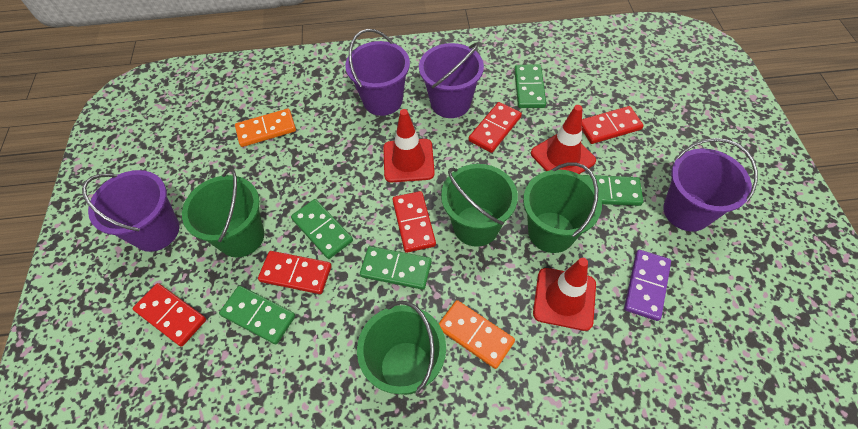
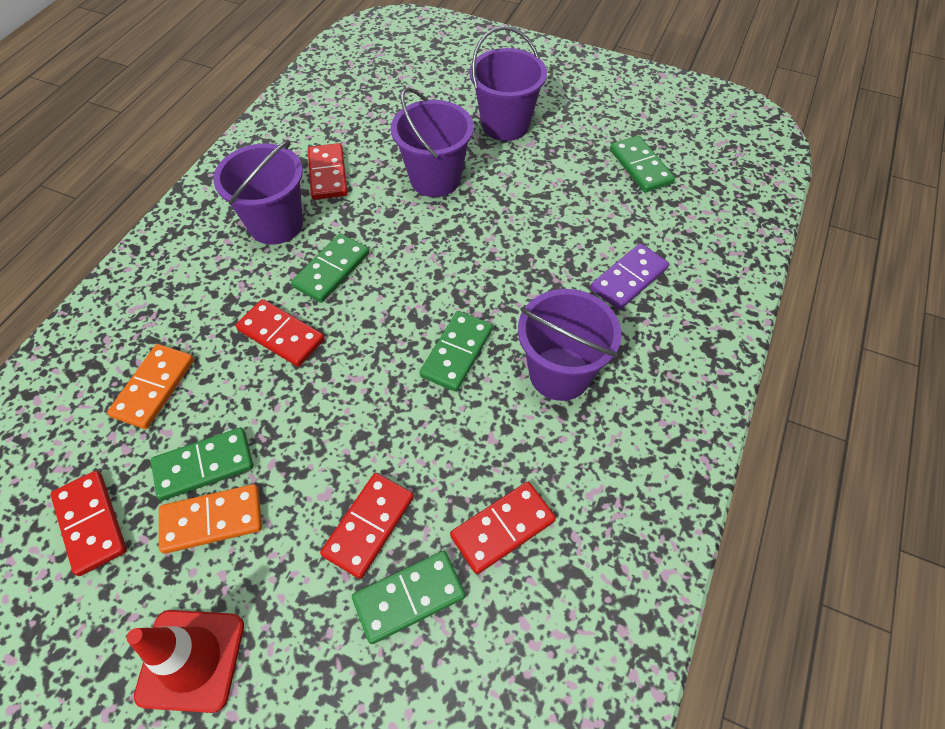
green bucket: 4 -> 0
red traffic cone: 3 -> 1

